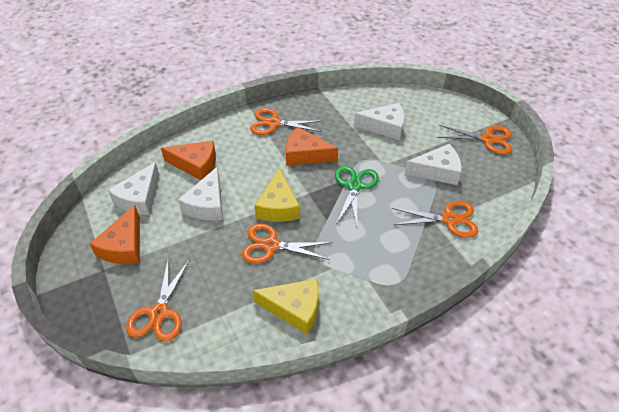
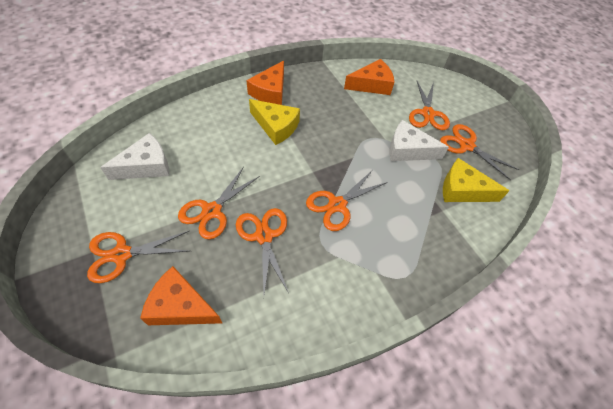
green scissors: 1 -> 0
orange scissors: 5 -> 6
white cheese: 4 -> 2

